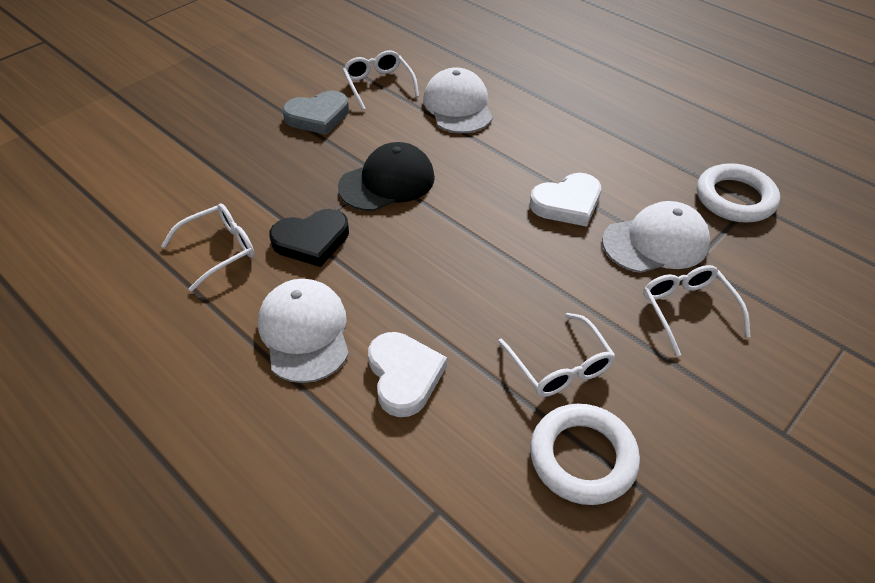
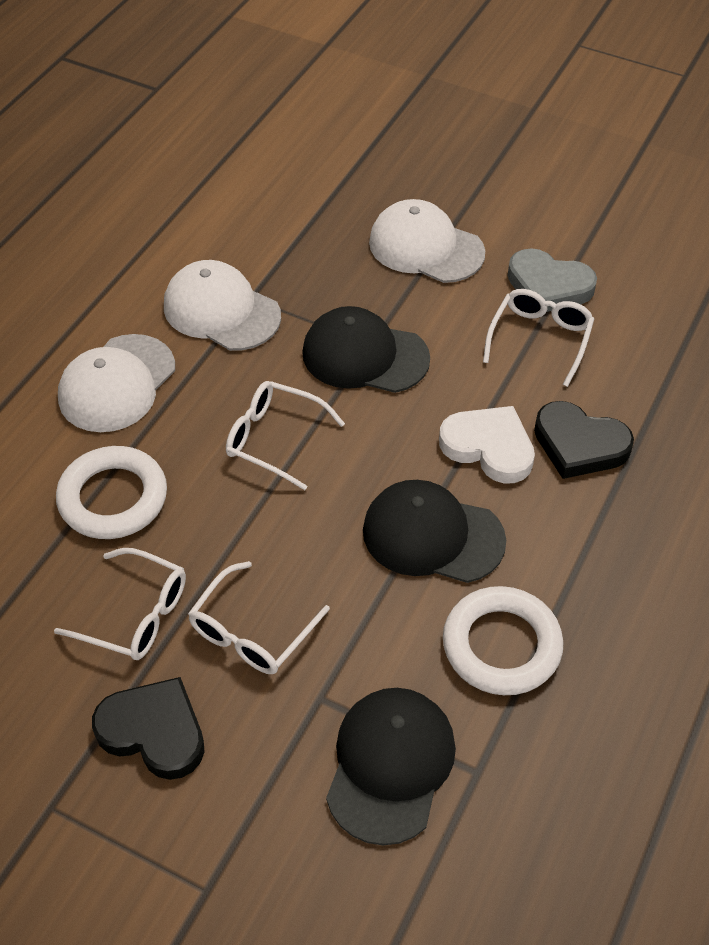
black cap: 1 -> 3
black heart: 1 -> 2
white heart: 2 -> 1

